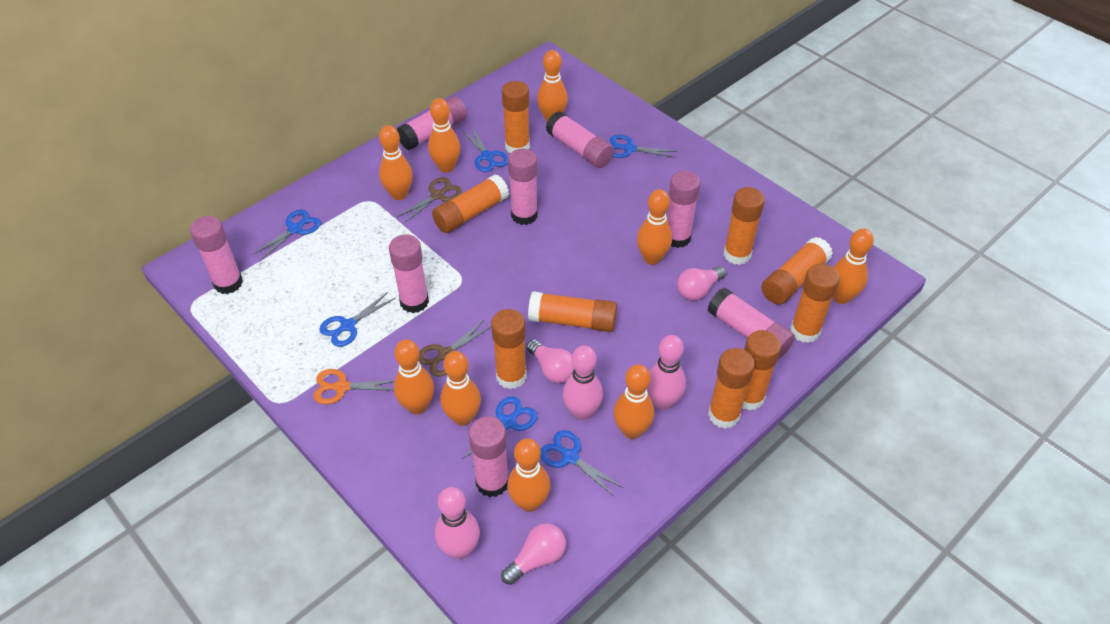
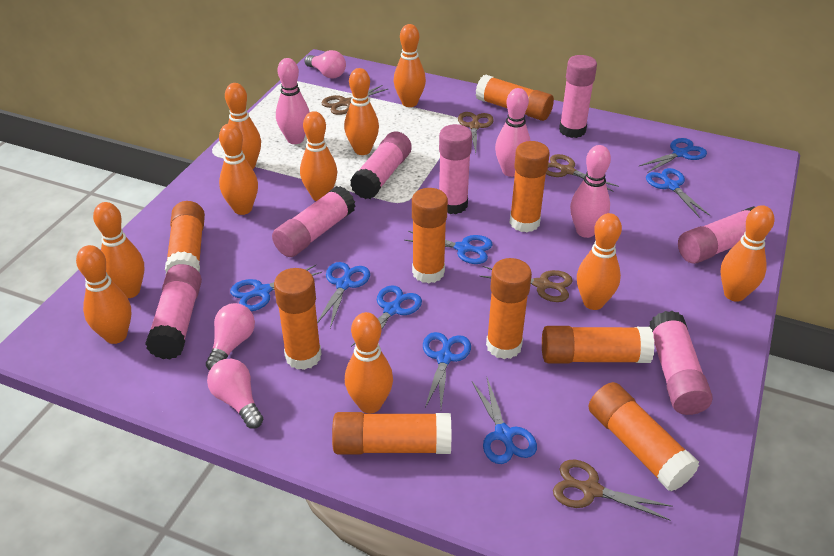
blue scissors: 6 -> 8
brown scissors: 2 -> 5
orange bowling pin: 9 -> 10
orange scissors: 1 -> 0
pink glue stick: 8 -> 7

